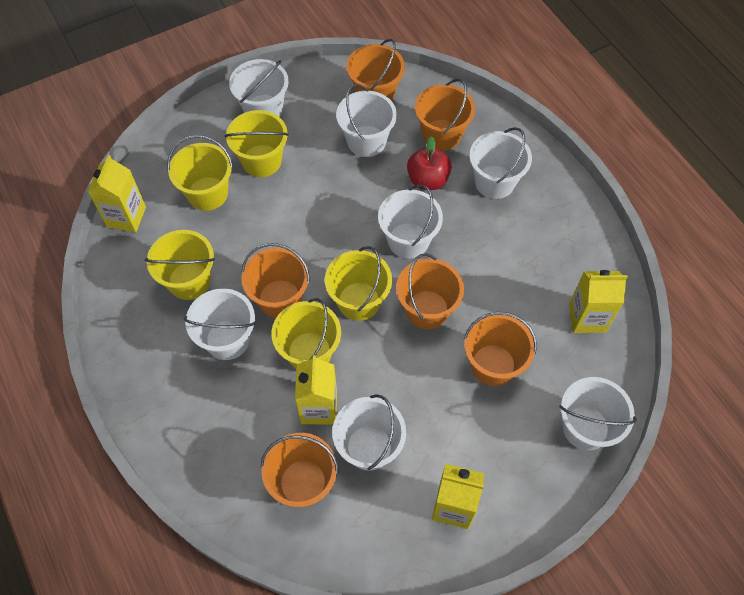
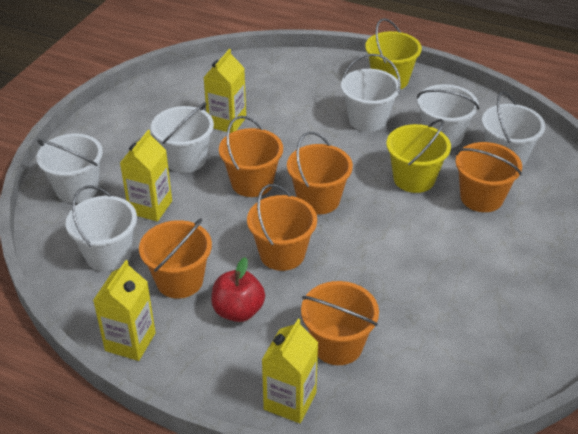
white bucket: 7 -> 6
yellow bucket: 5 -> 2

